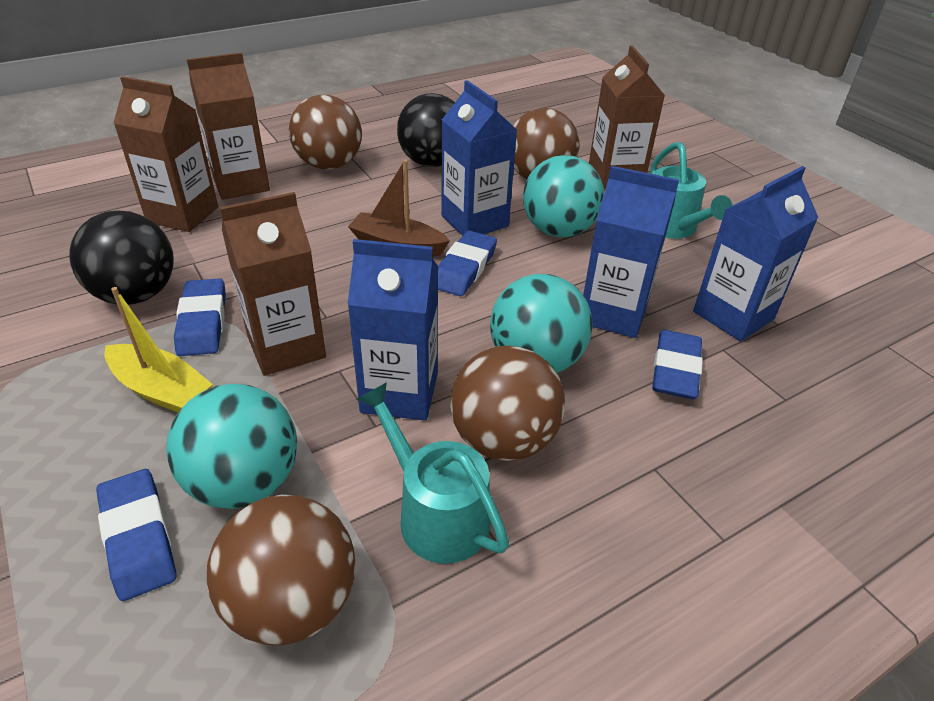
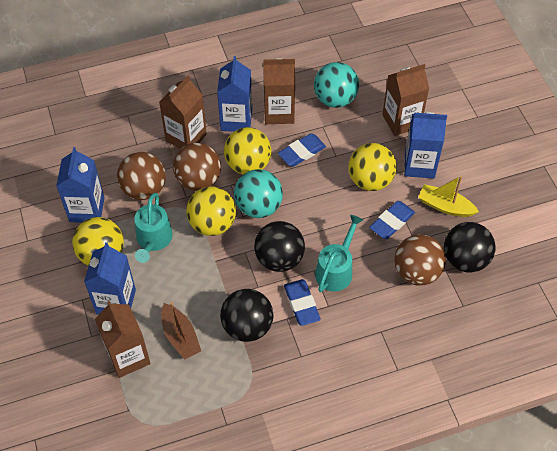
black ball: 2 -> 3
blue eraser: 4 -> 3
brown ball: 4 -> 3
turquoise ball: 3 -> 2
yellow ball: 0 -> 4

